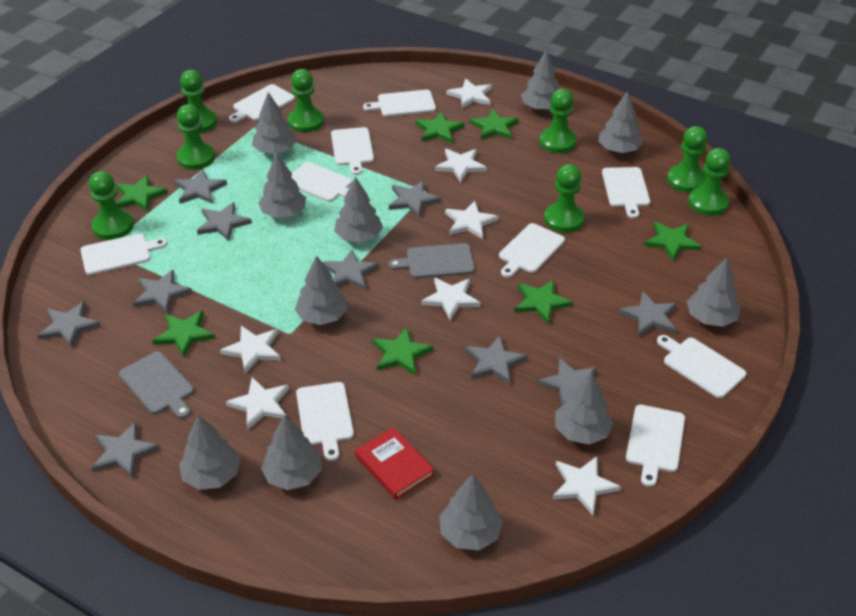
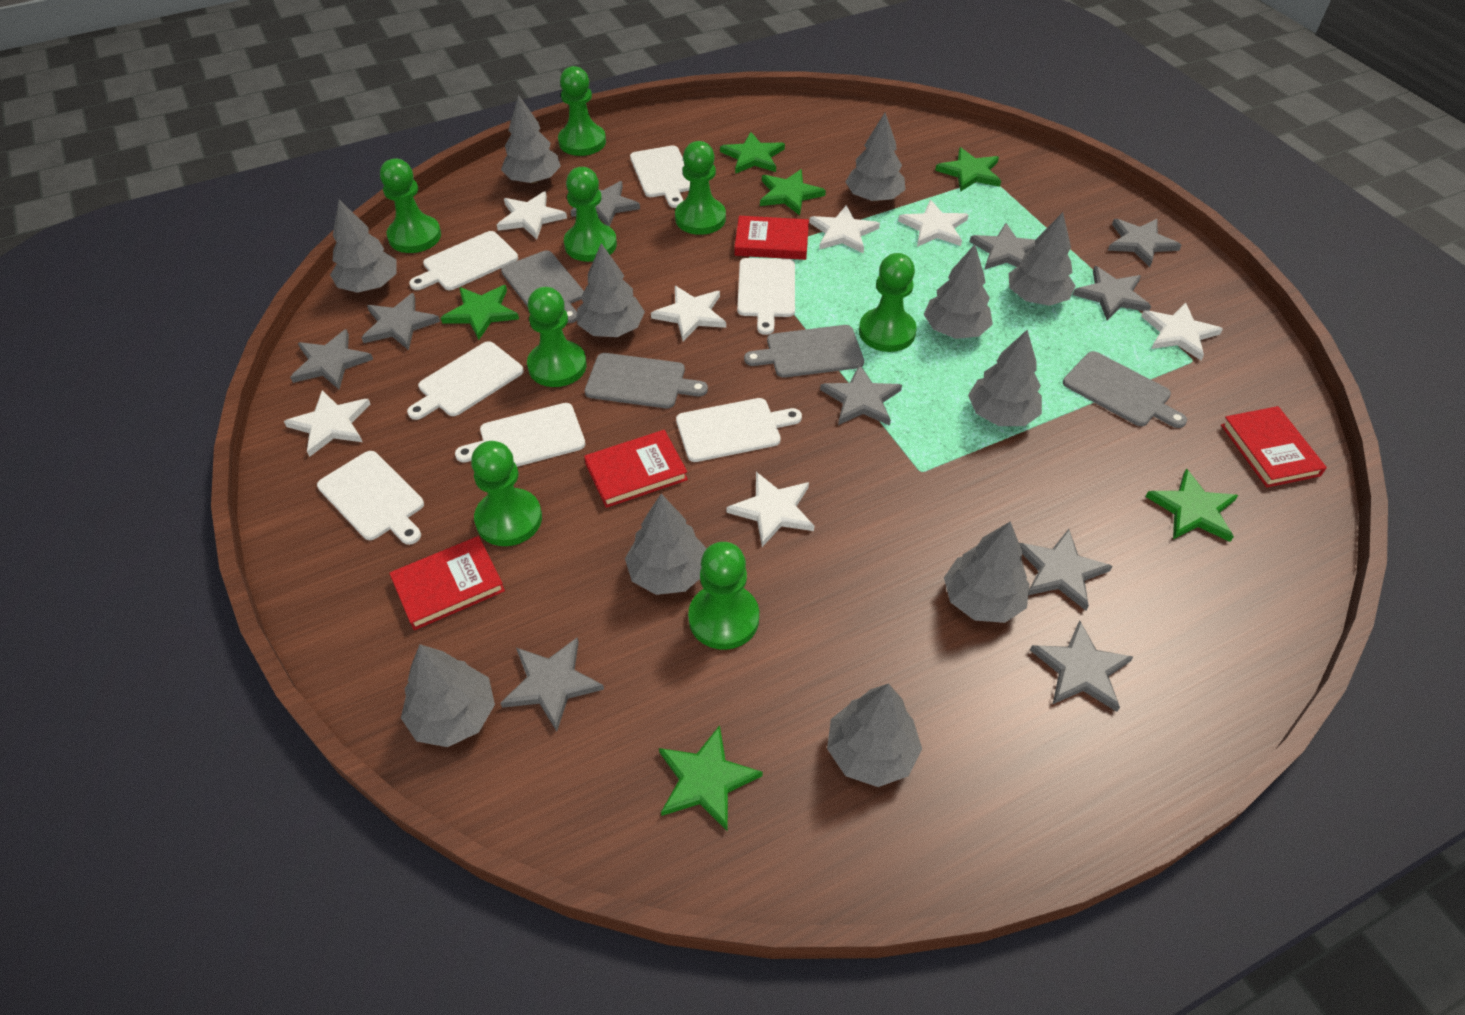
green star: 7 -> 6
grey cutting board: 2 -> 4
red book: 1 -> 4
white cutting board: 10 -> 7

